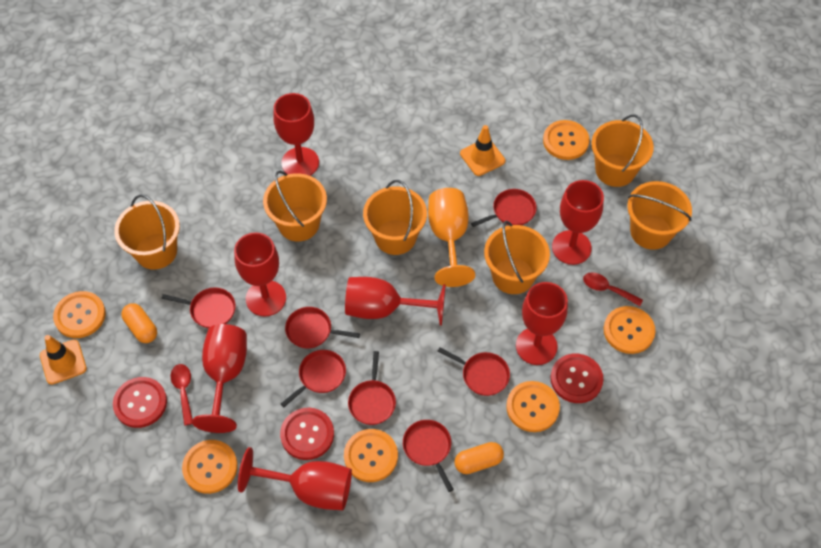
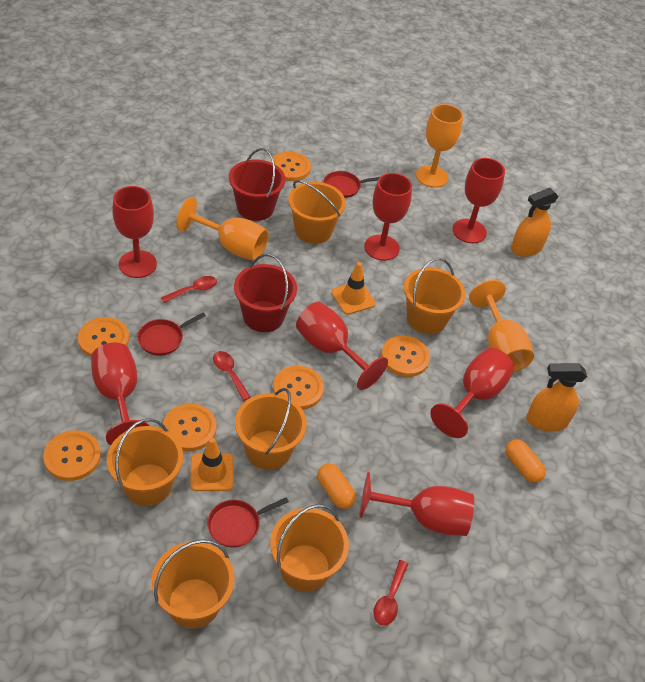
orange goblet: 1 -> 3
orange spray bottle: 0 -> 2
red bucket: 0 -> 2
red button: 3 -> 0
red pan: 7 -> 3
red spoon: 2 -> 3

